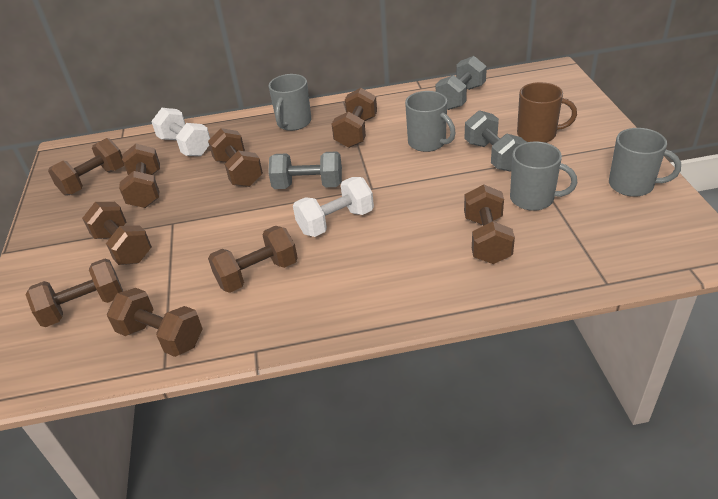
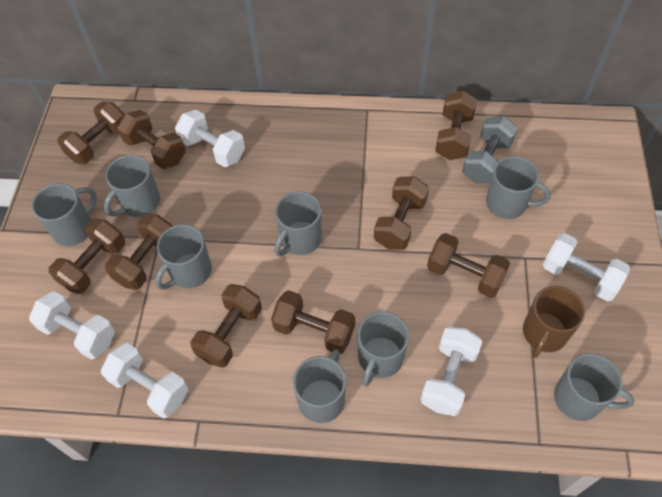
grey dumbbell: 3 -> 1
grey mug: 4 -> 8
white dumbbell: 2 -> 5

